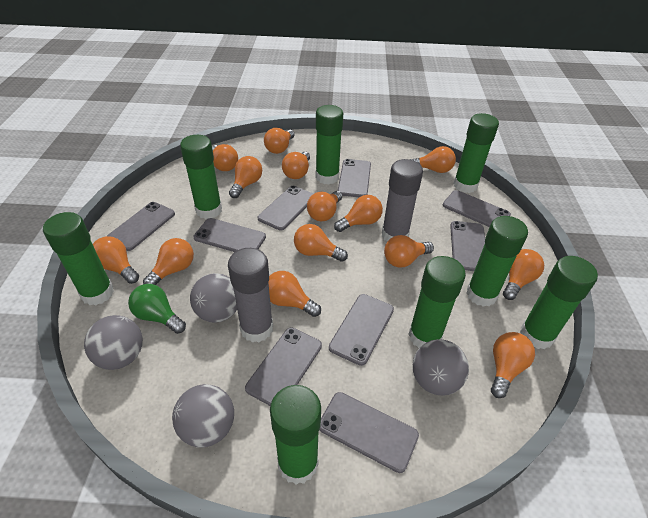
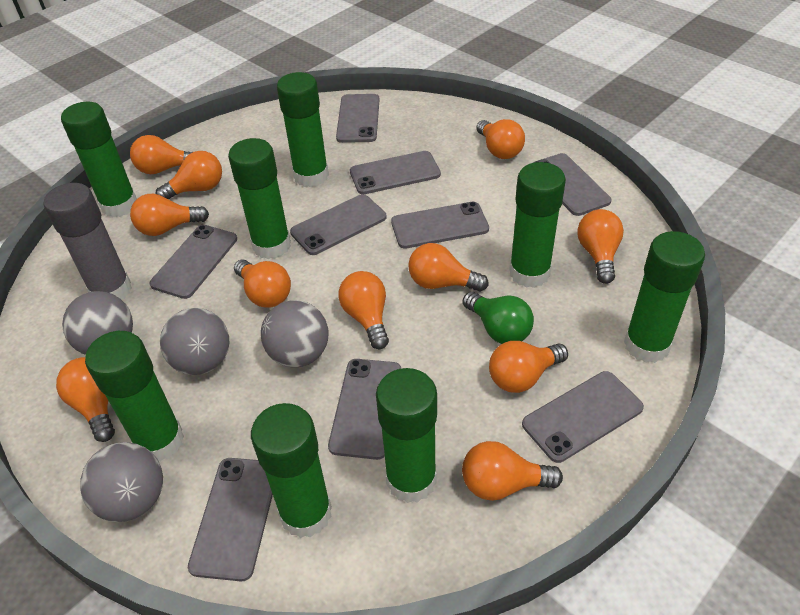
grey glue stick: 2 -> 1
orange light bulb: 14 -> 11

